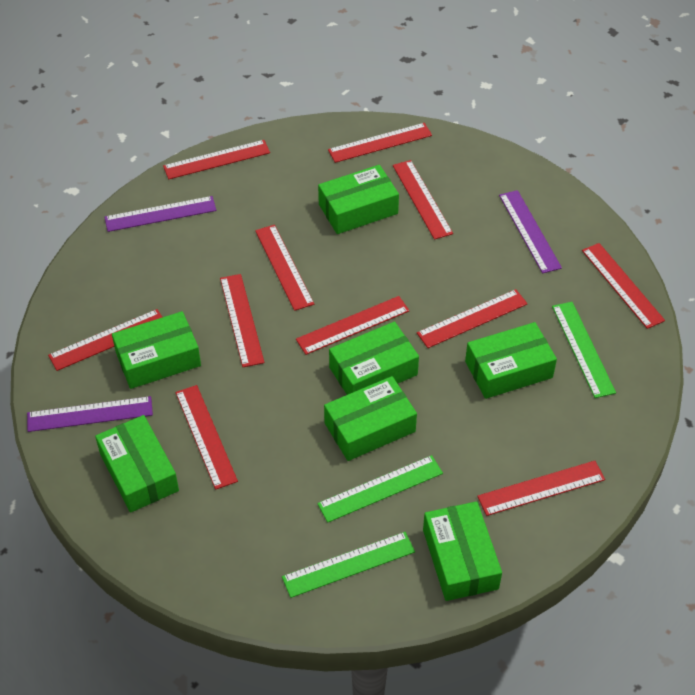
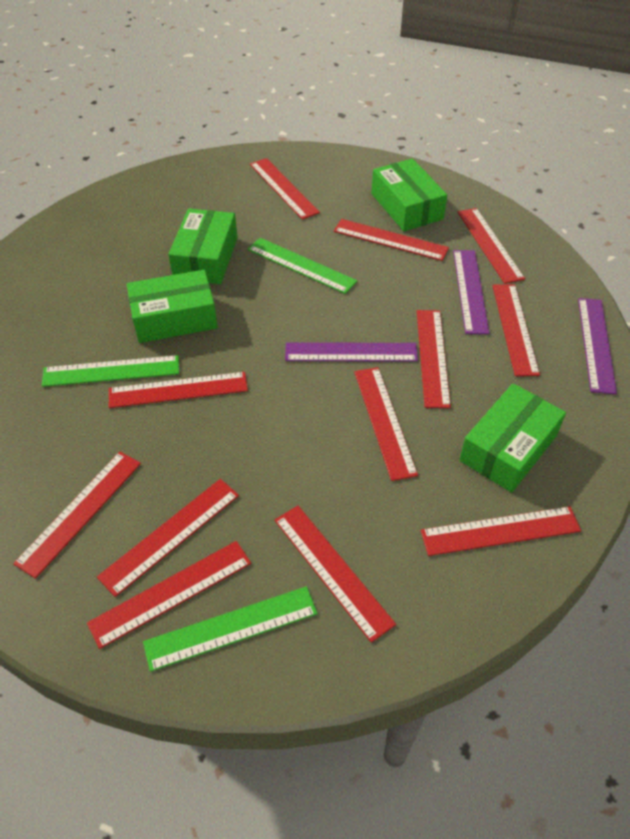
green box: 7 -> 4
red ruler: 11 -> 12

